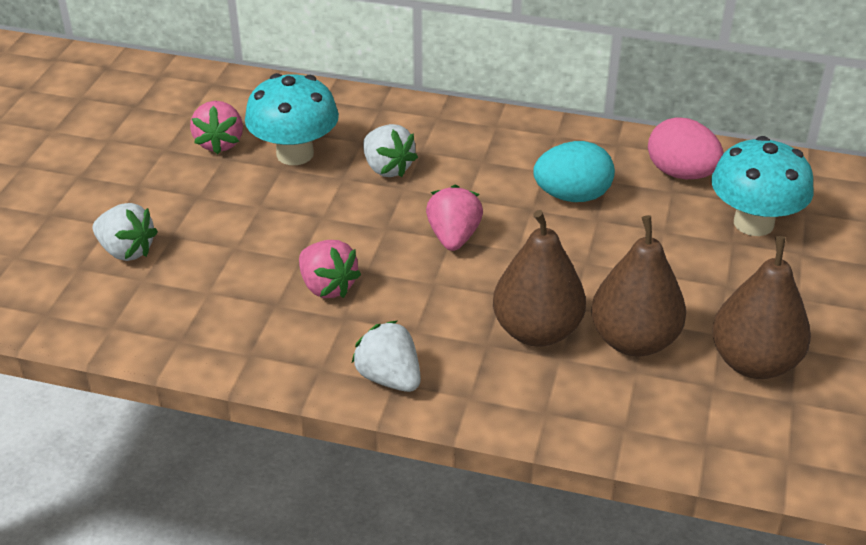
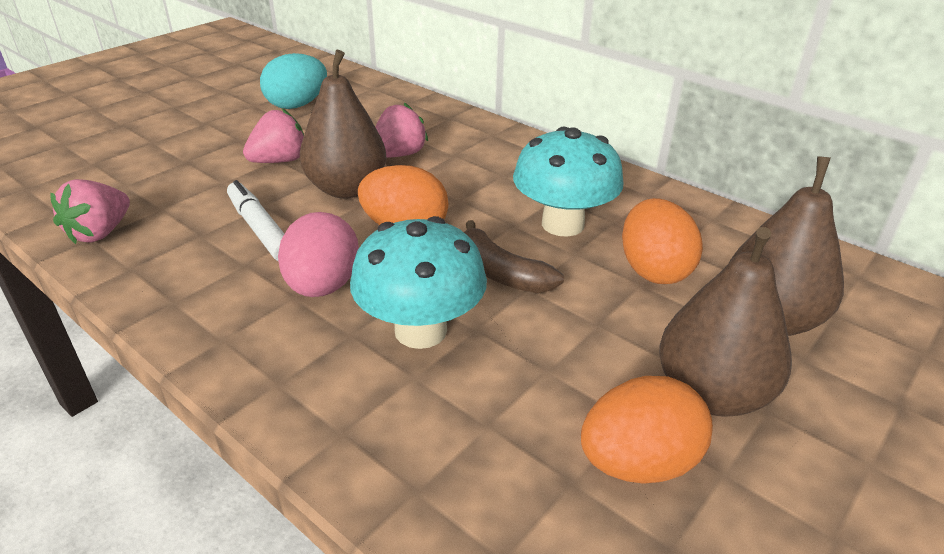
brown banana: 0 -> 1
orange egg: 0 -> 3
white marker: 0 -> 1
white strawberry: 3 -> 0

